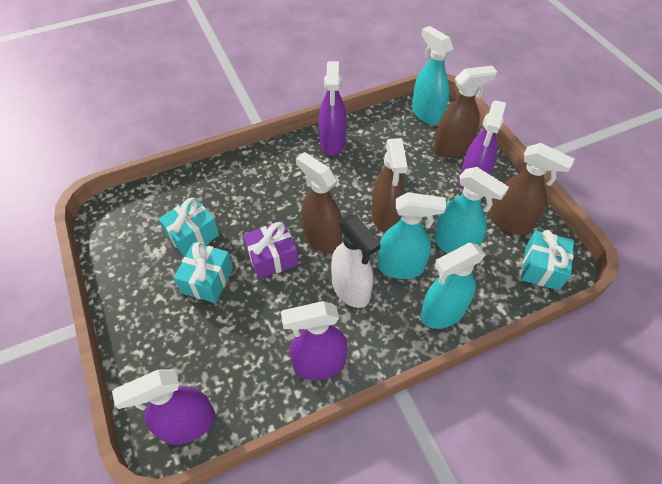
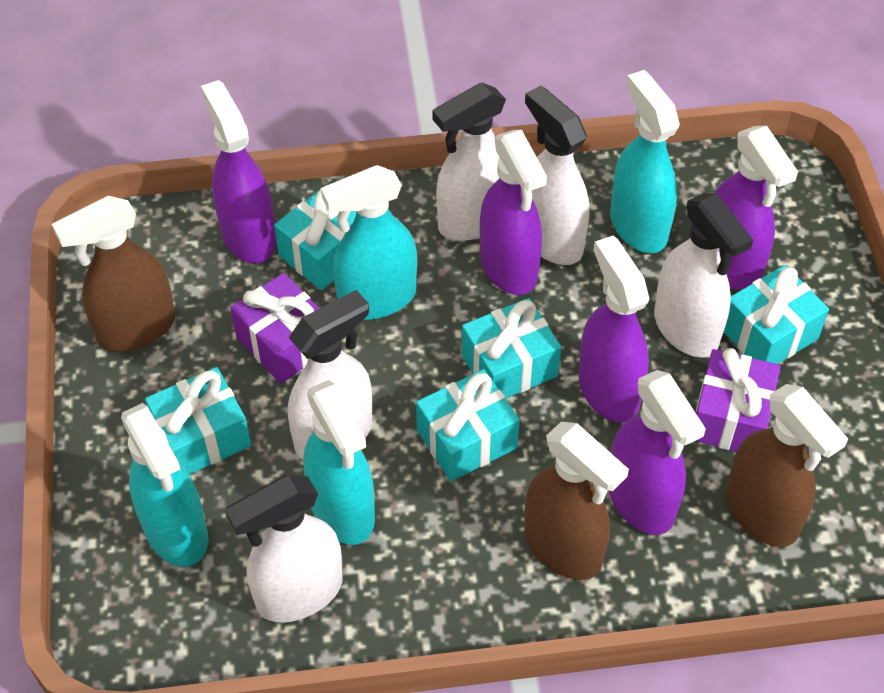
brown spray bottle: 4 -> 3
purple gift: 1 -> 2
purple spray bottle: 4 -> 5
turquoise gift: 3 -> 5
white spray bottle: 1 -> 5

